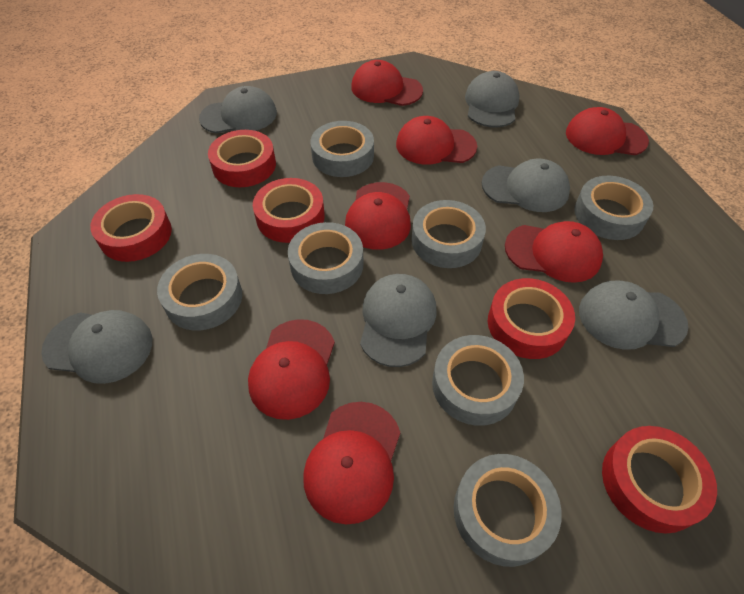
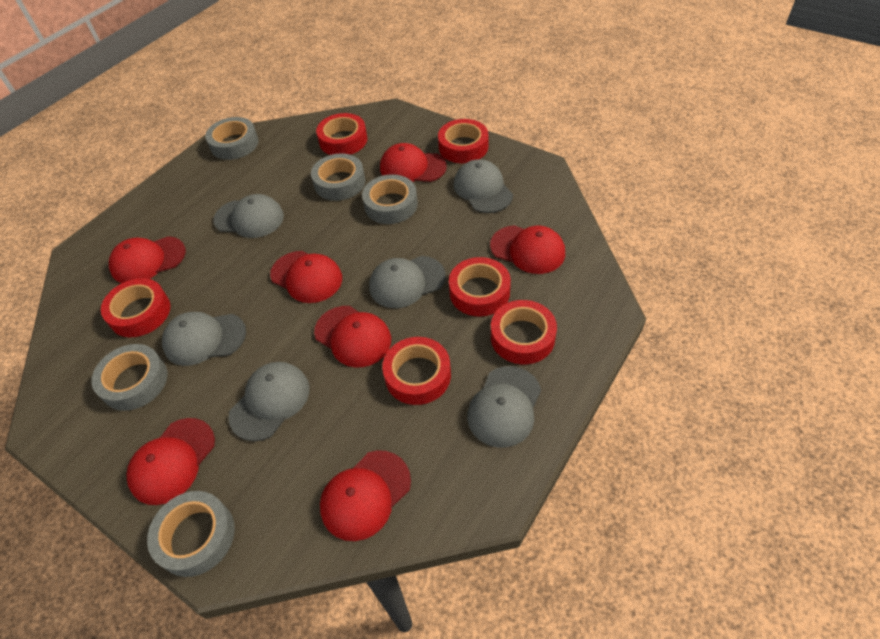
grey tape: 7 -> 5
red tape: 5 -> 6

